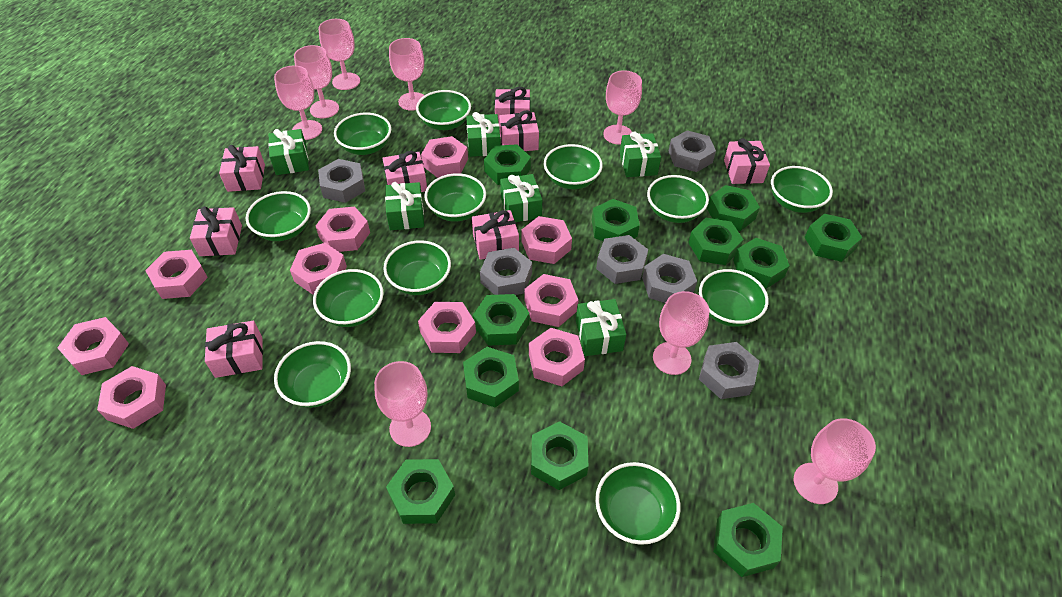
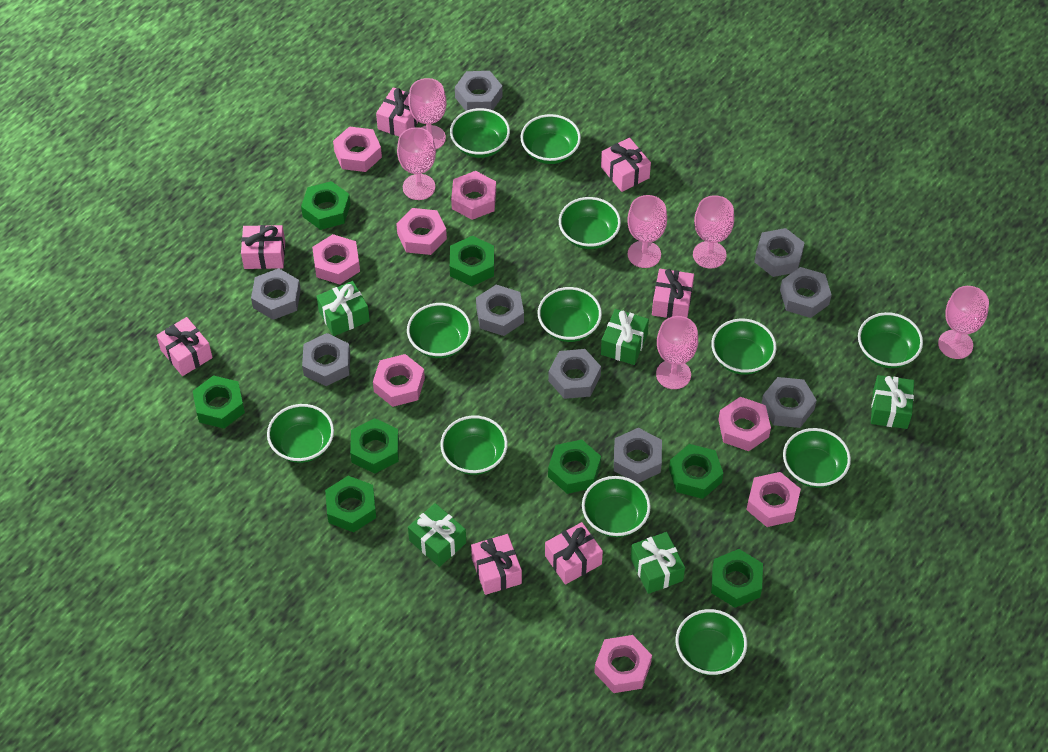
green gift: 6 -> 5
green nut: 11 -> 8
grey nut: 6 -> 9
pink gift: 8 -> 7
pink goblet: 8 -> 6
pink nut: 10 -> 8

